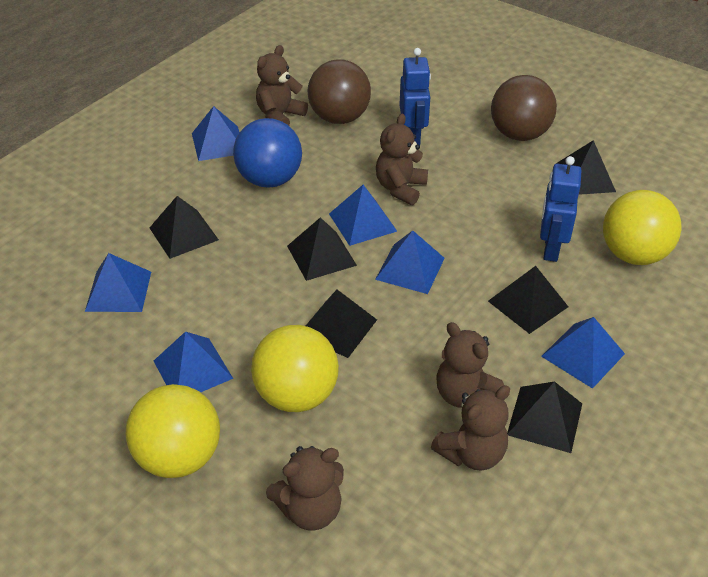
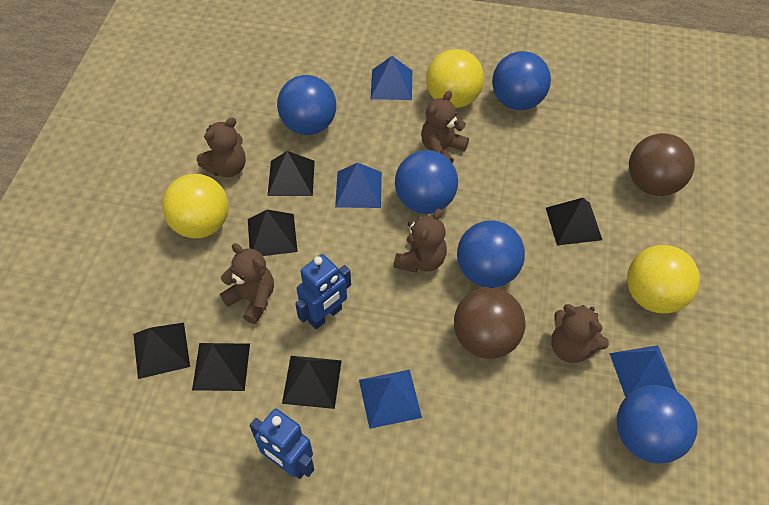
blue ball: 1 -> 5
blue pyramid: 6 -> 4

